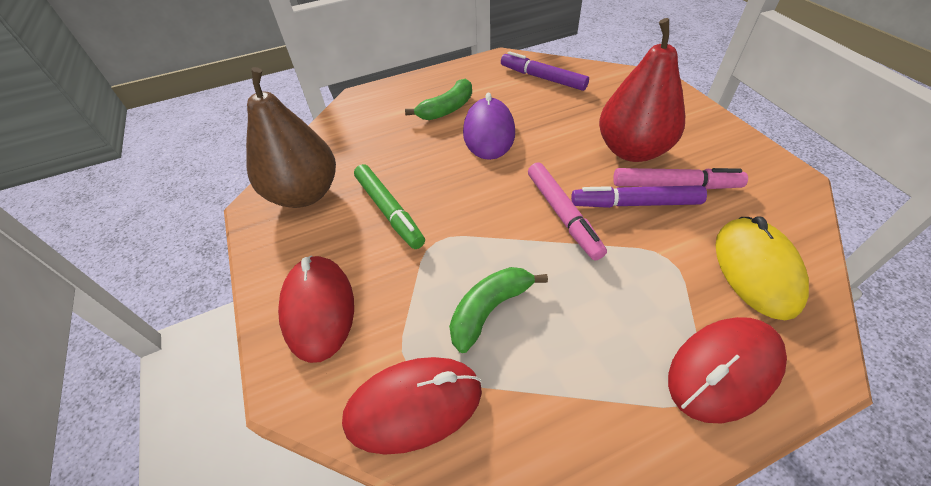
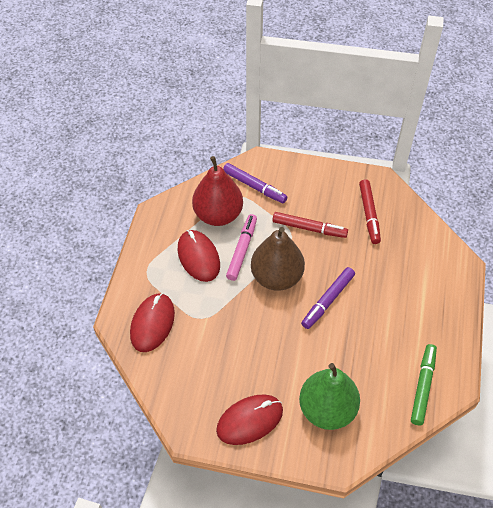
green banana: 2 -> 0
green pear: 0 -> 1
pink marker: 2 -> 1
purple mouse: 1 -> 0
red marker: 0 -> 2
yellow mouse: 1 -> 0

